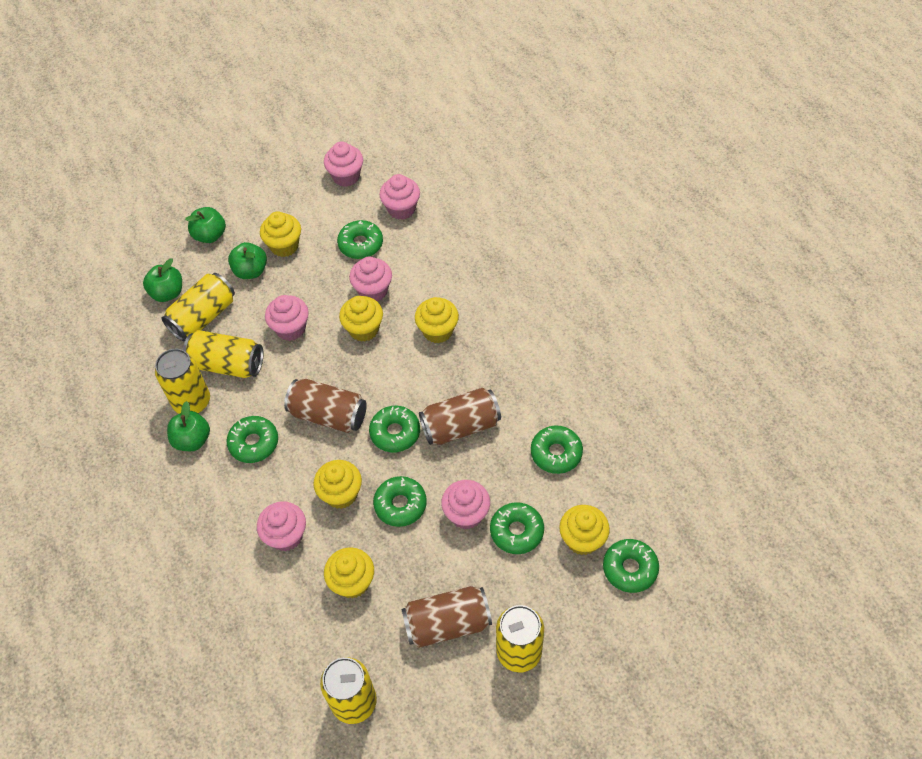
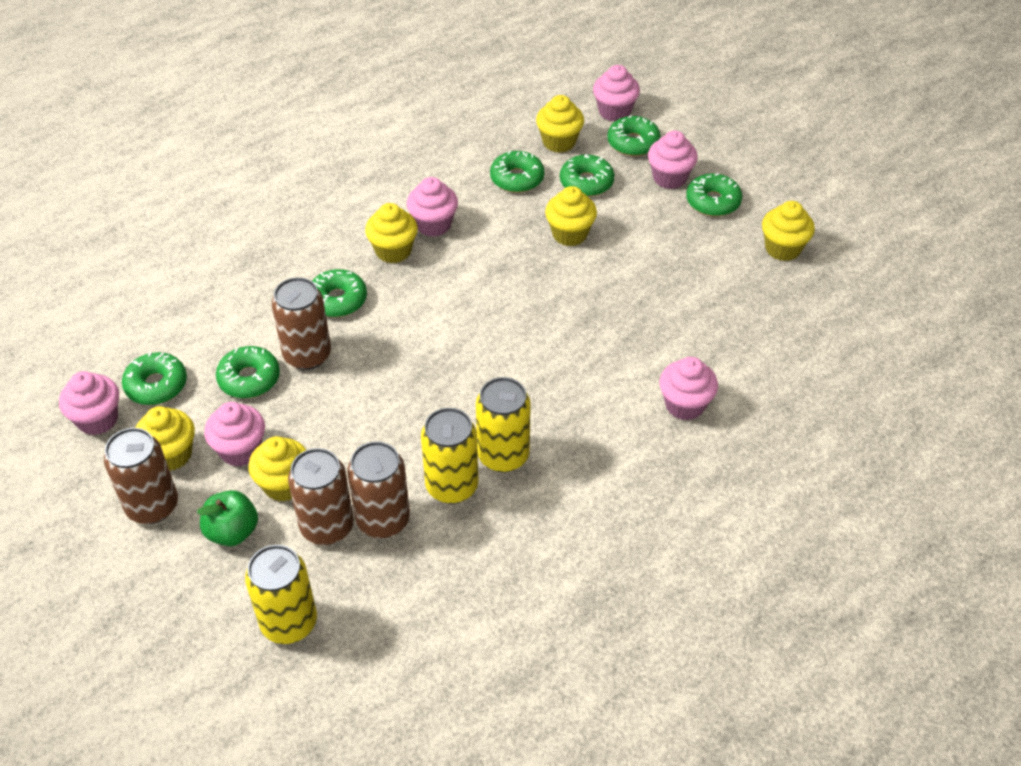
brown can: 3 -> 4
green apple: 4 -> 1
yellow can: 5 -> 3

